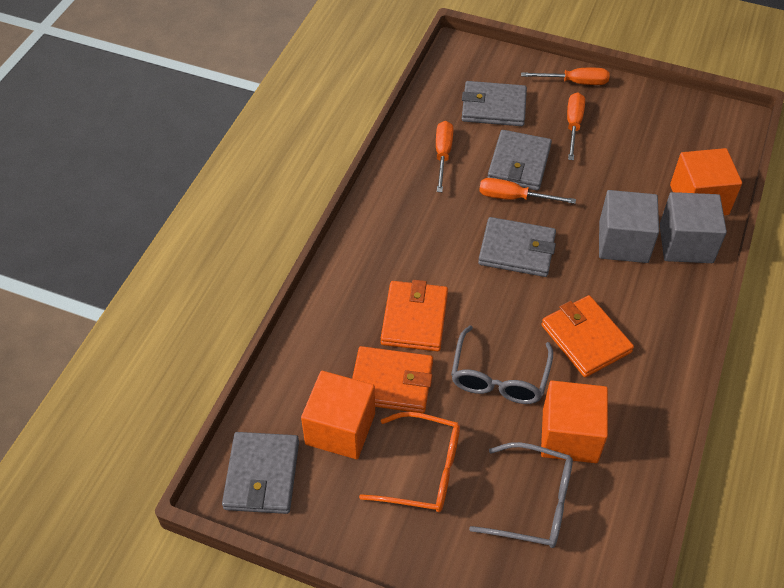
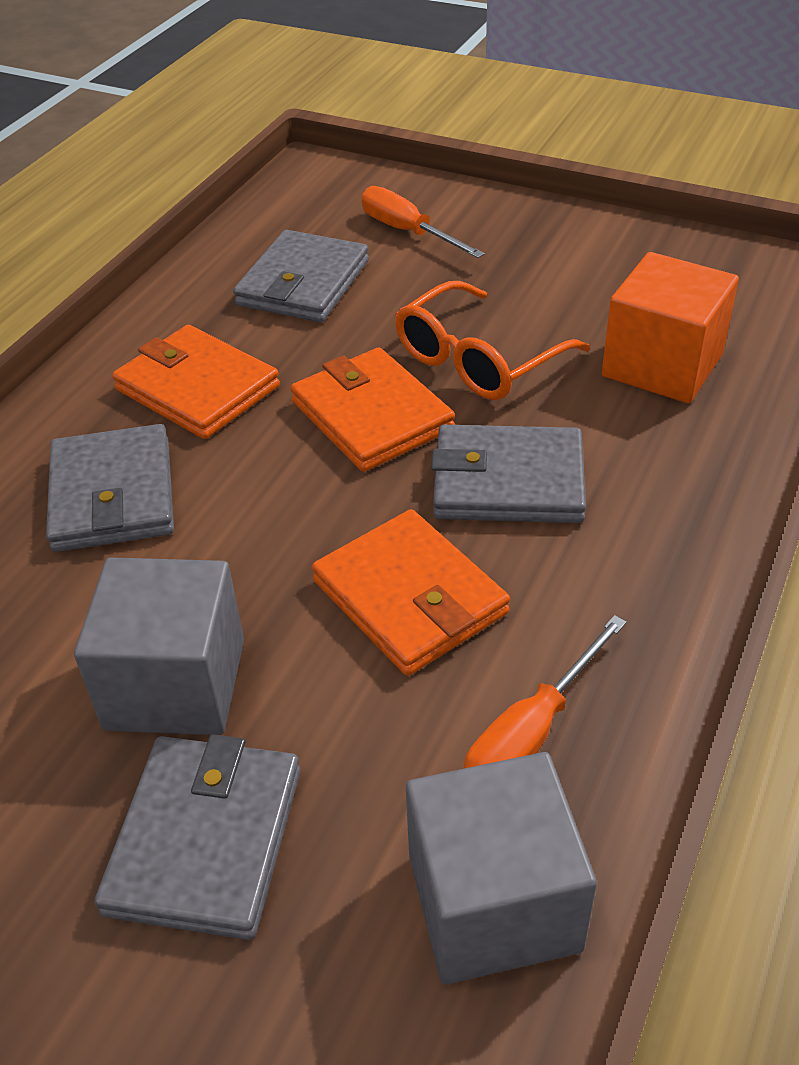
grey glasses: 2 -> 0
orange cube: 3 -> 1
orange screwdriver: 4 -> 2

